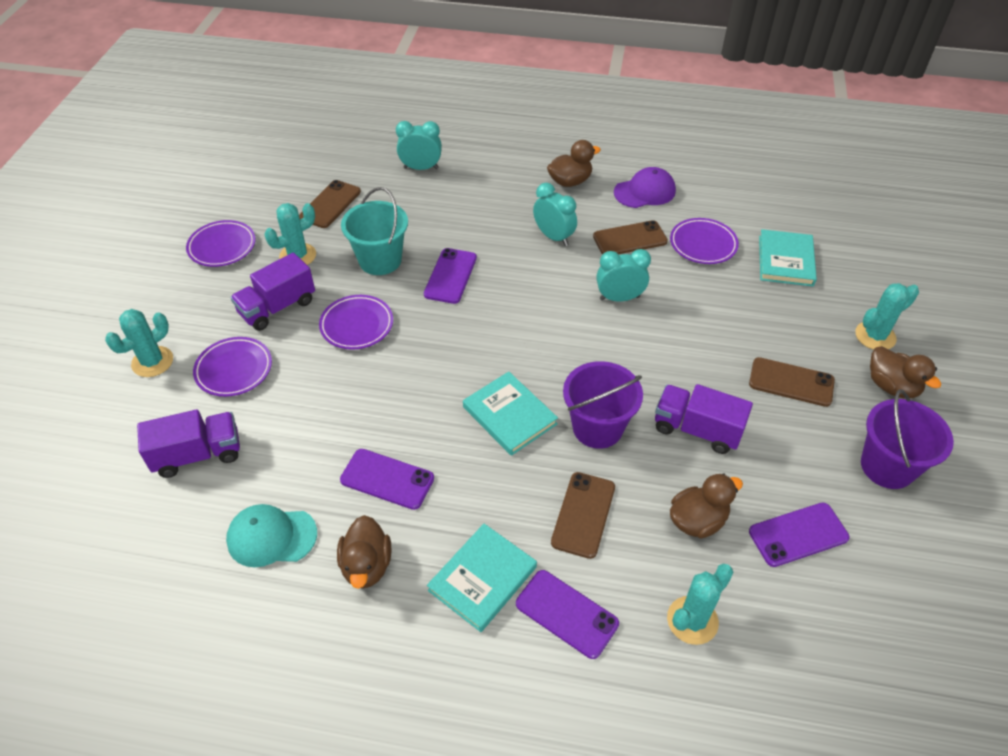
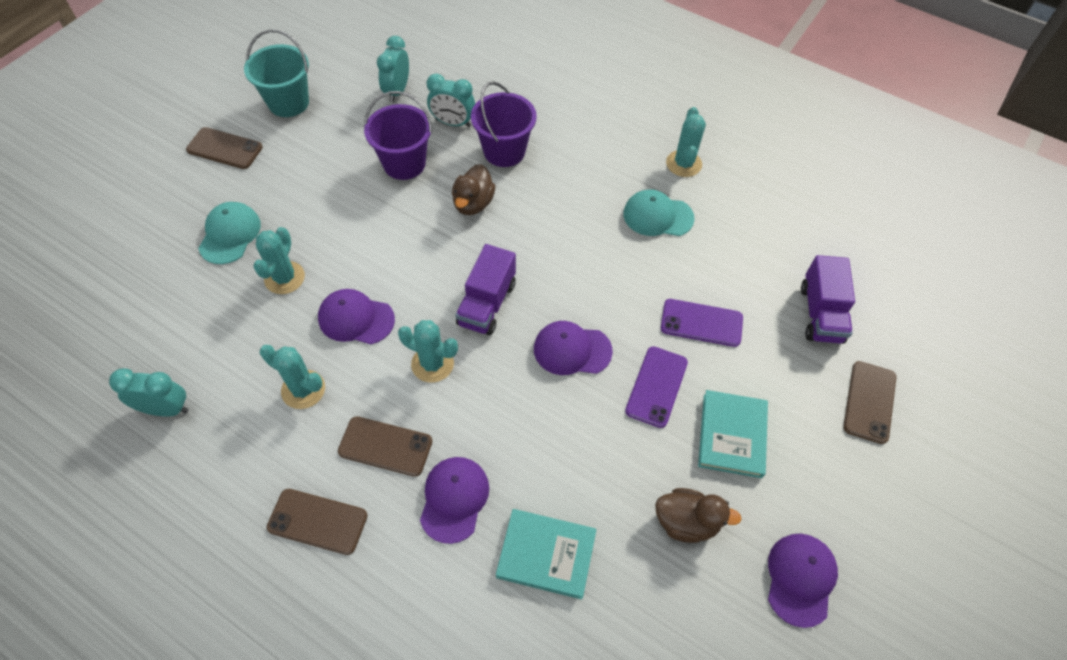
brown duck: 4 -> 2
purple cap: 1 -> 4
purple phone: 4 -> 2
purple plate: 4 -> 0
purple truck: 3 -> 2
turquoise book: 3 -> 2
turquoise cap: 1 -> 2

